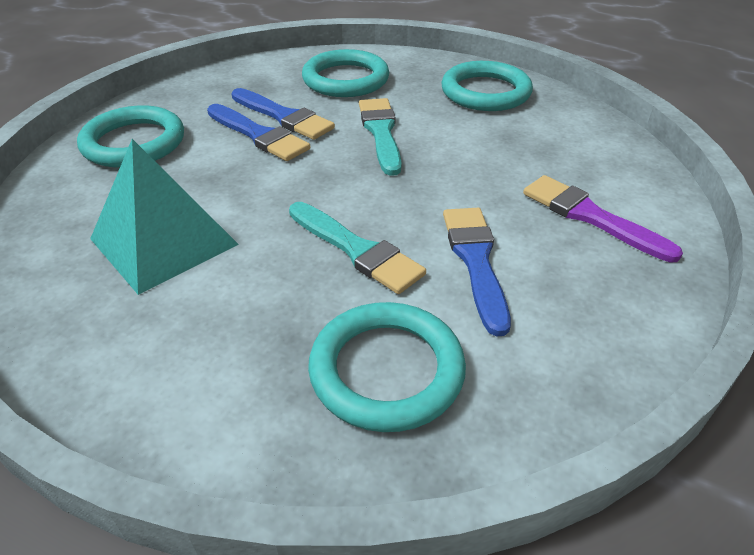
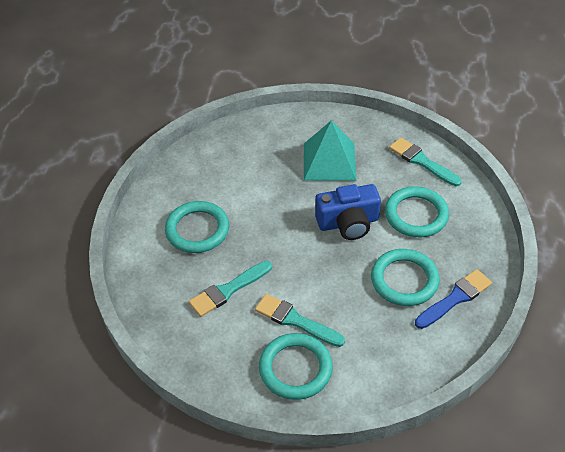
blue brush: 3 -> 1
blue camera: 0 -> 1
purple brush: 1 -> 0
turquoise brush: 2 -> 3

